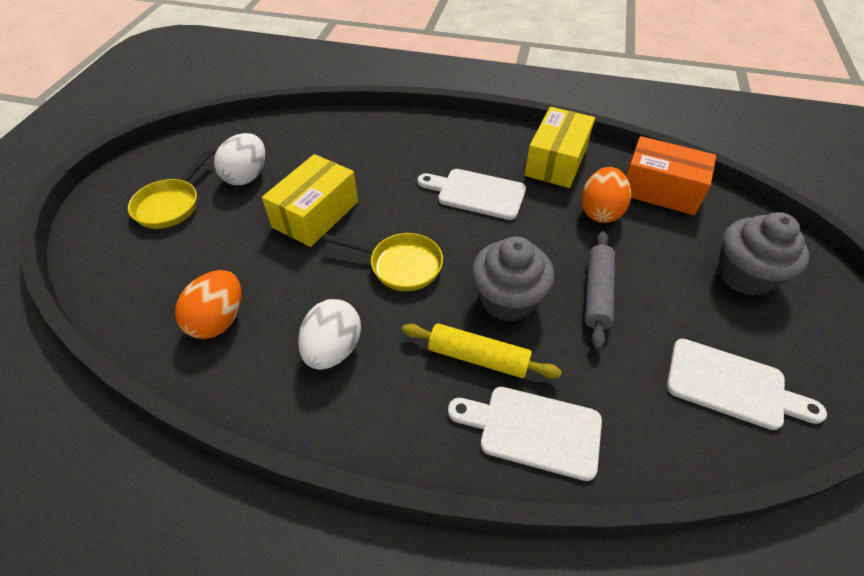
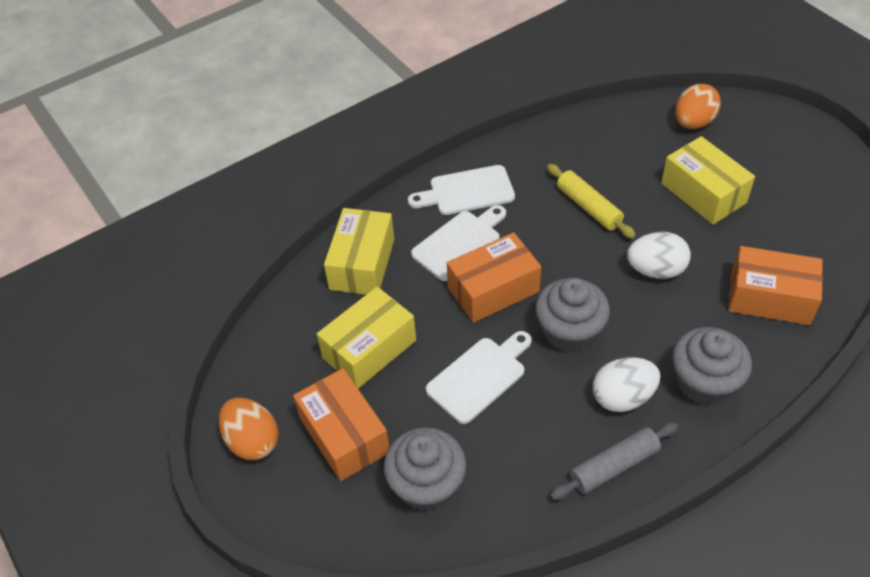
grey cupcake: 2 -> 3
orange box: 1 -> 3
yellow box: 2 -> 3
yellow pan: 2 -> 0

